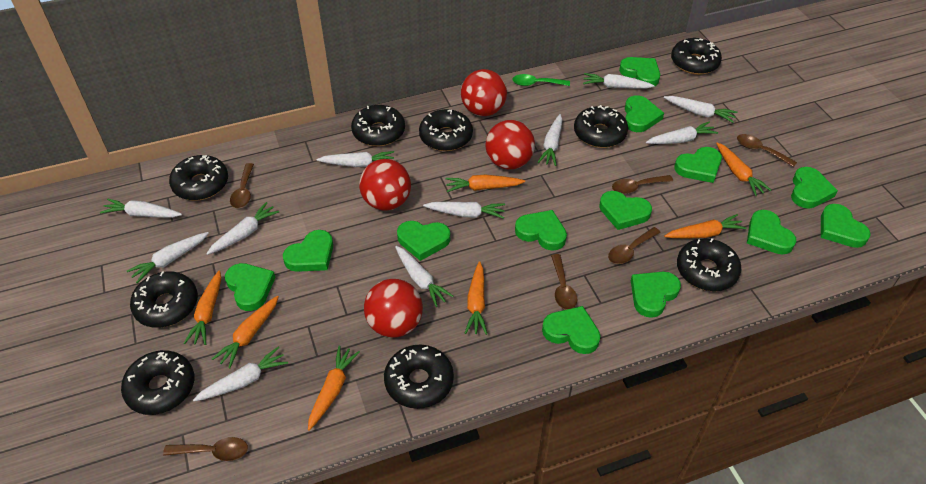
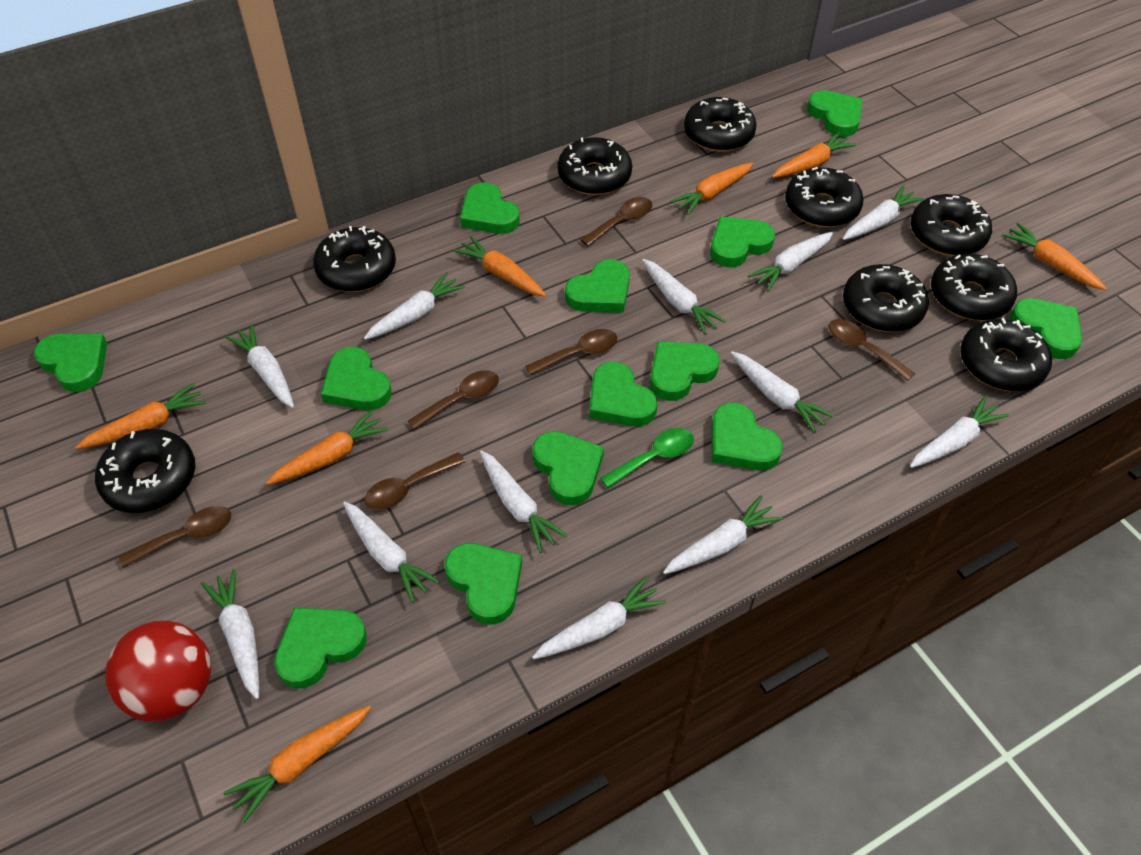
red ball: 4 -> 1
white carrot: 11 -> 12

